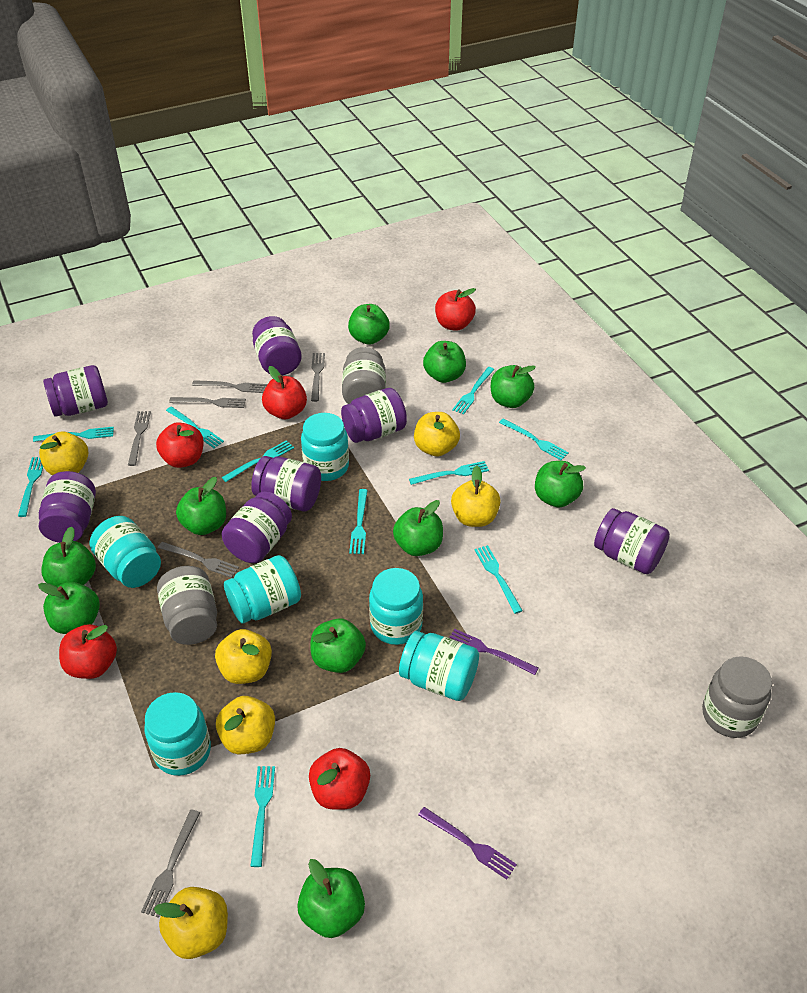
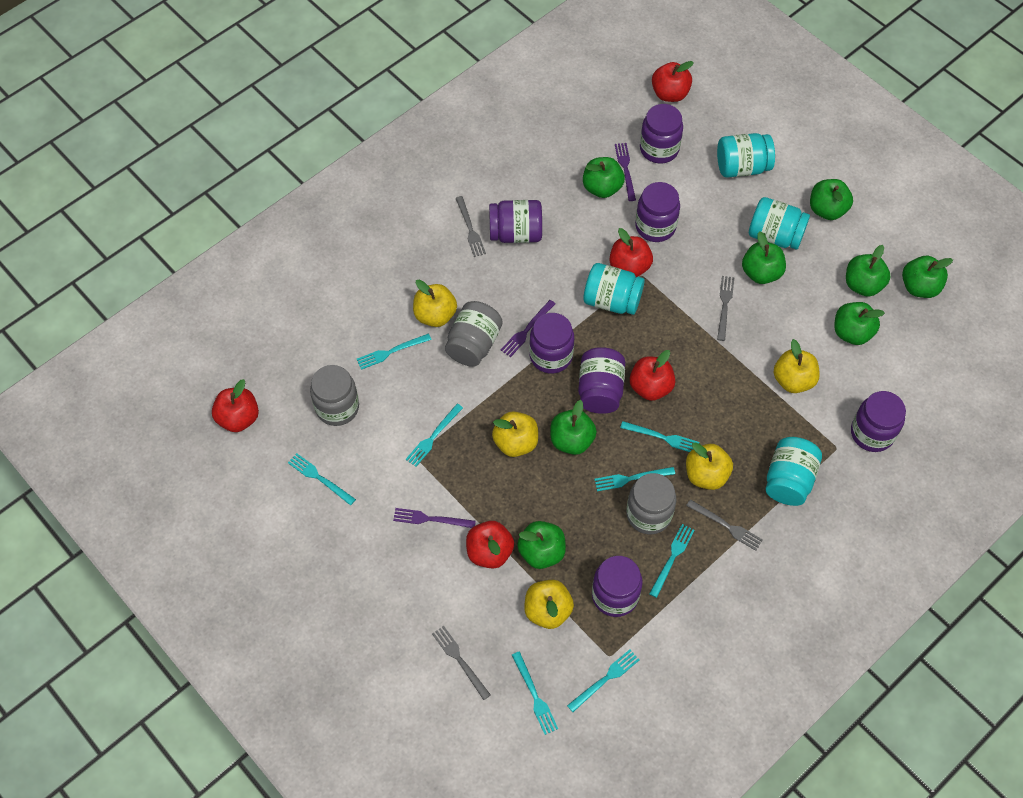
green apple: 10 -> 8
grey fork: 6 -> 4
purple fork: 2 -> 3
turquoise fork: 10 -> 8
turquoise jar: 6 -> 4
yellow apple: 6 -> 5

